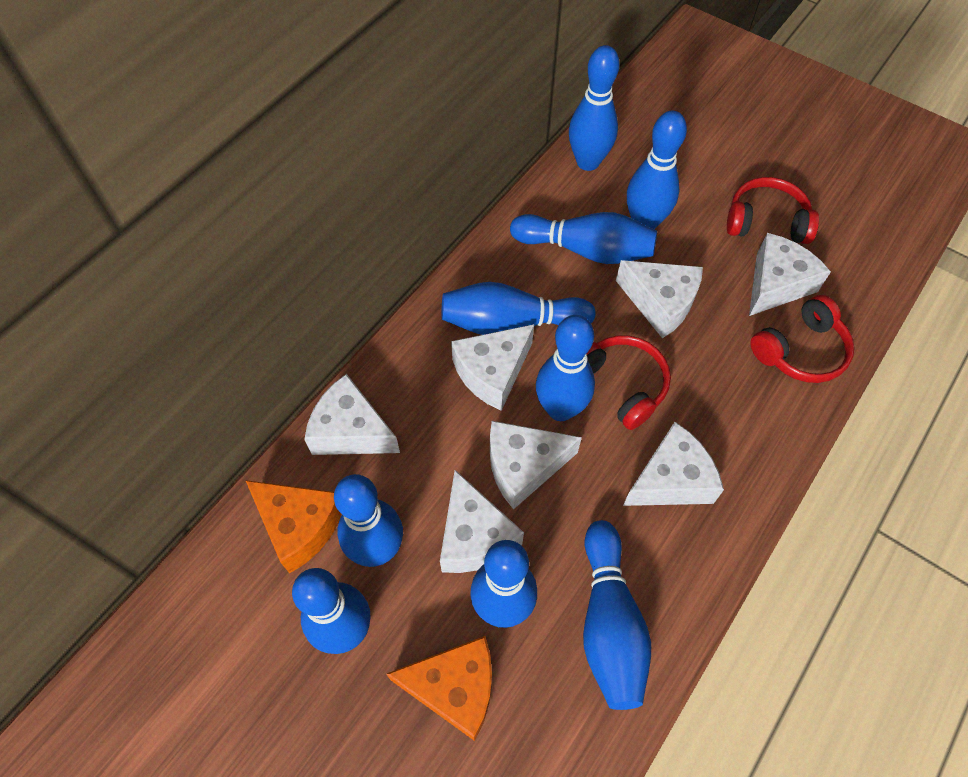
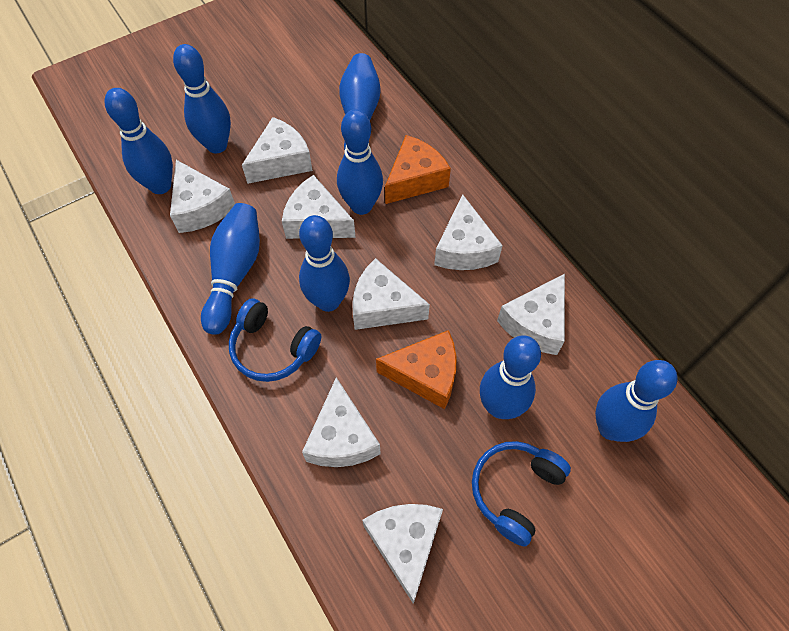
blue bowling pin: 9 -> 8
blue headphones: 0 -> 2
red headphones: 3 -> 0
white cheese: 7 -> 8

